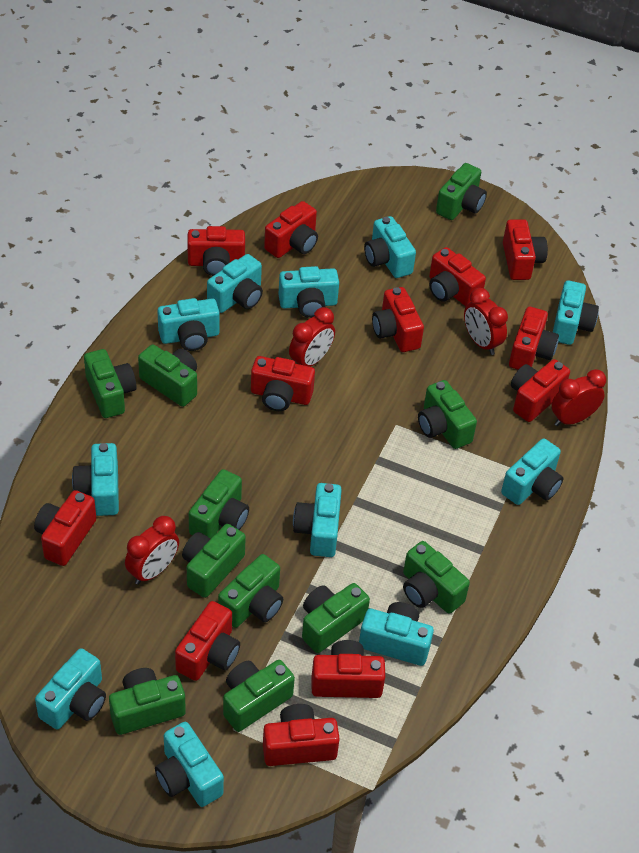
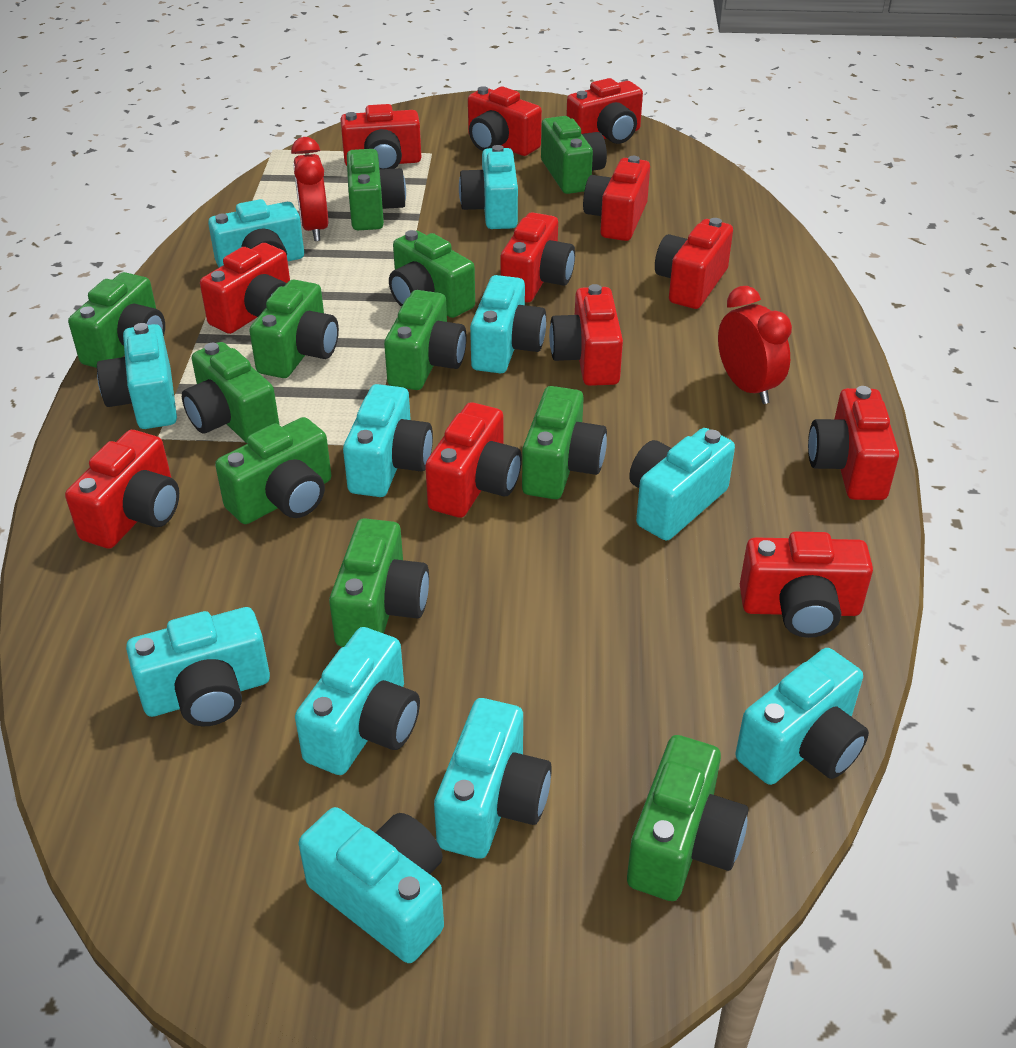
red clock: 4 -> 2

